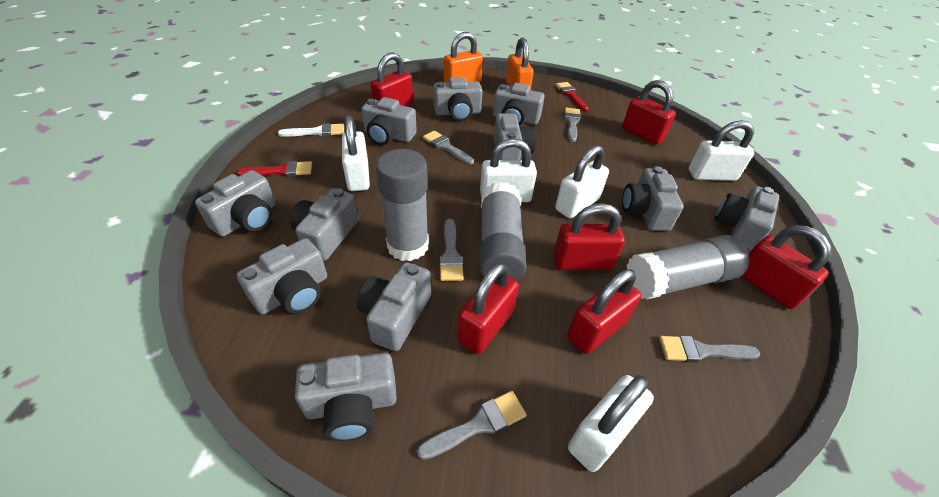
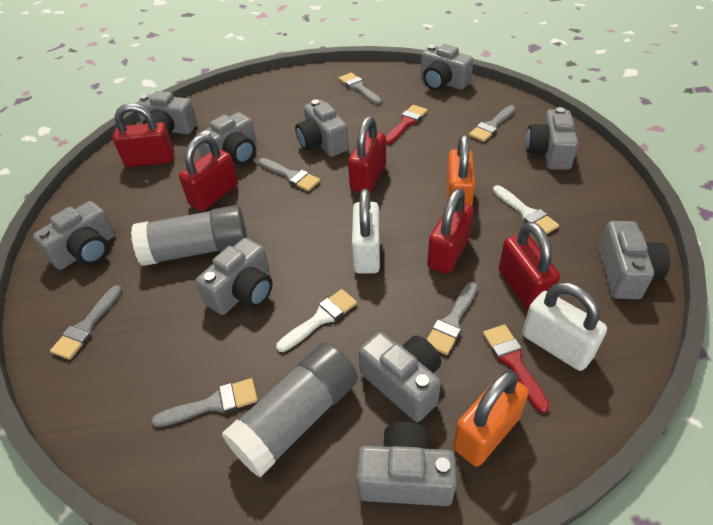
grey brush: 5 -> 6
grey camera: 11 -> 10
grey glue stick: 3 -> 2
red padlock: 6 -> 5
white brush: 1 -> 2
white padlock: 5 -> 2

